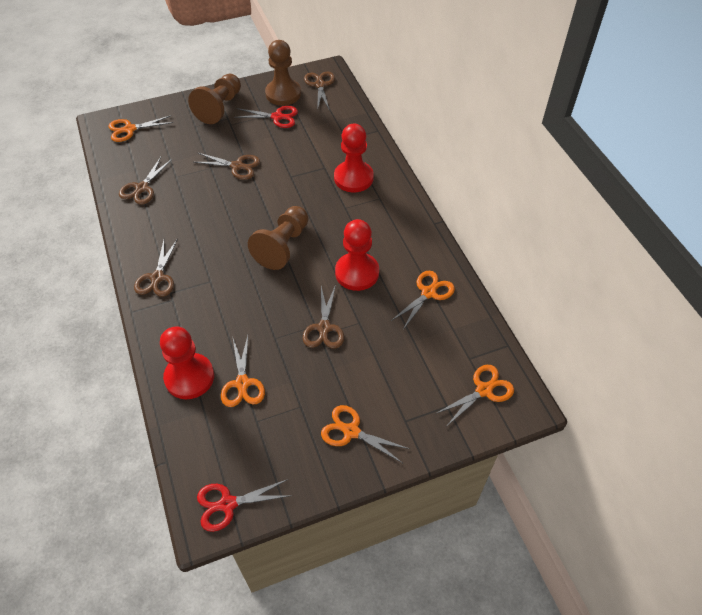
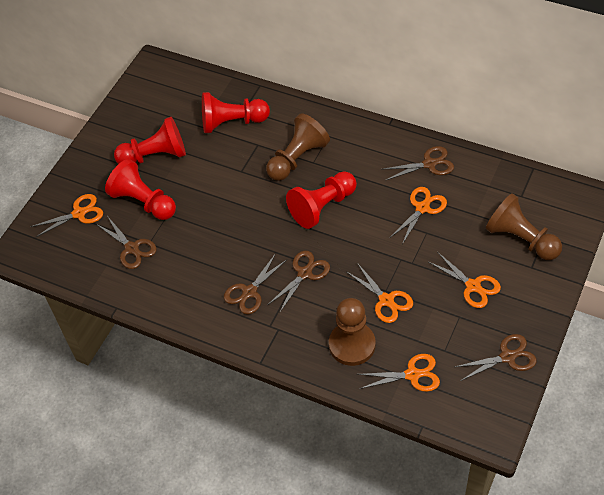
red pawn: 3 -> 4
red scissors: 2 -> 0

